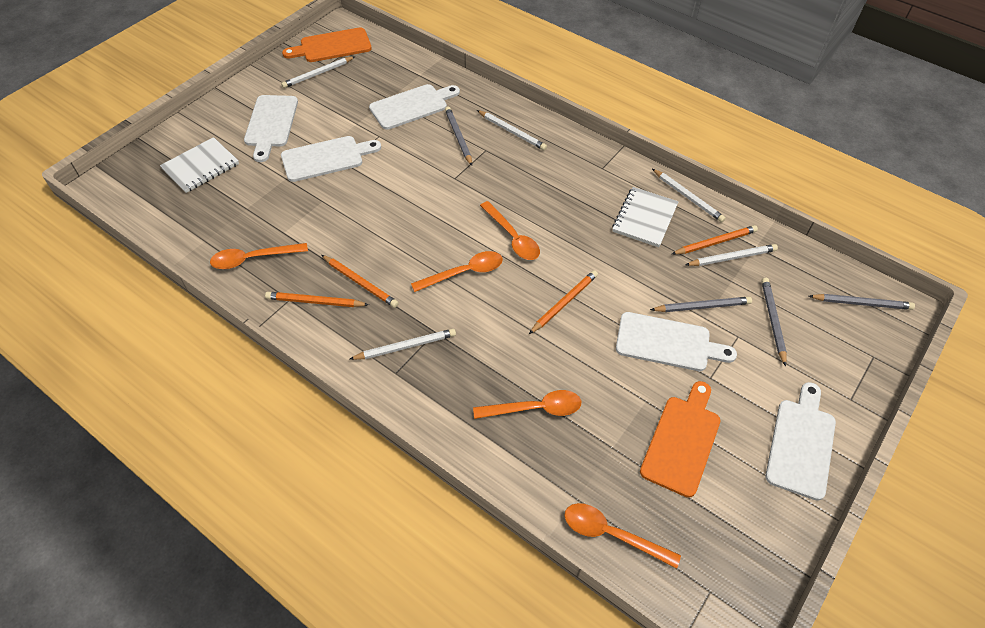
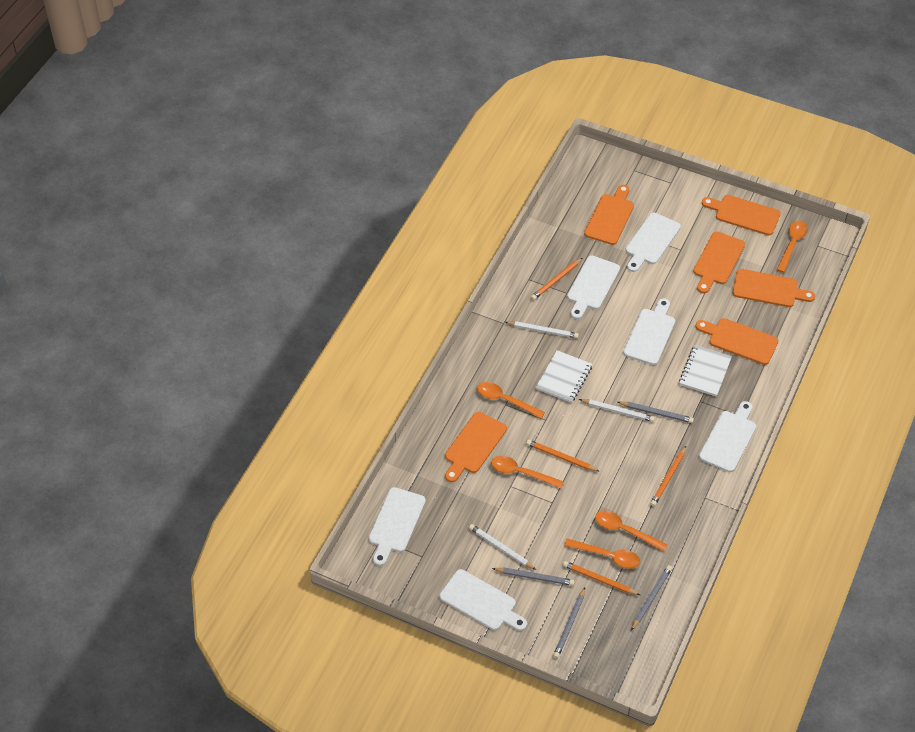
orange cutting board: 2 -> 6
white cutting board: 5 -> 6
white pencil: 5 -> 3

